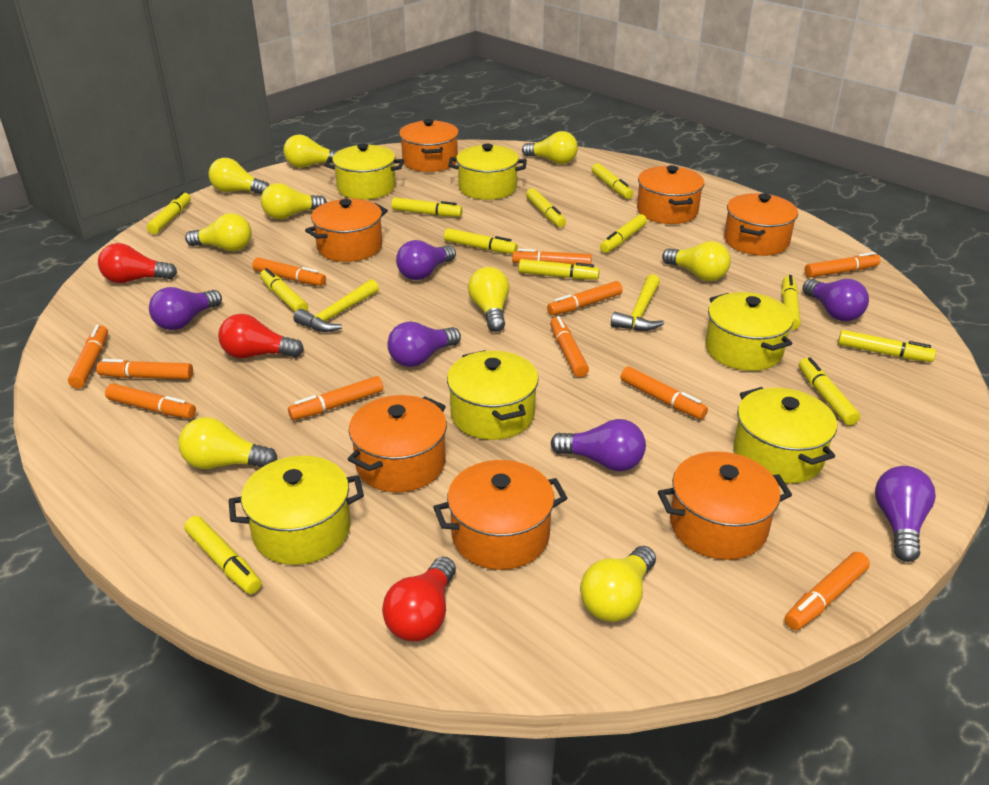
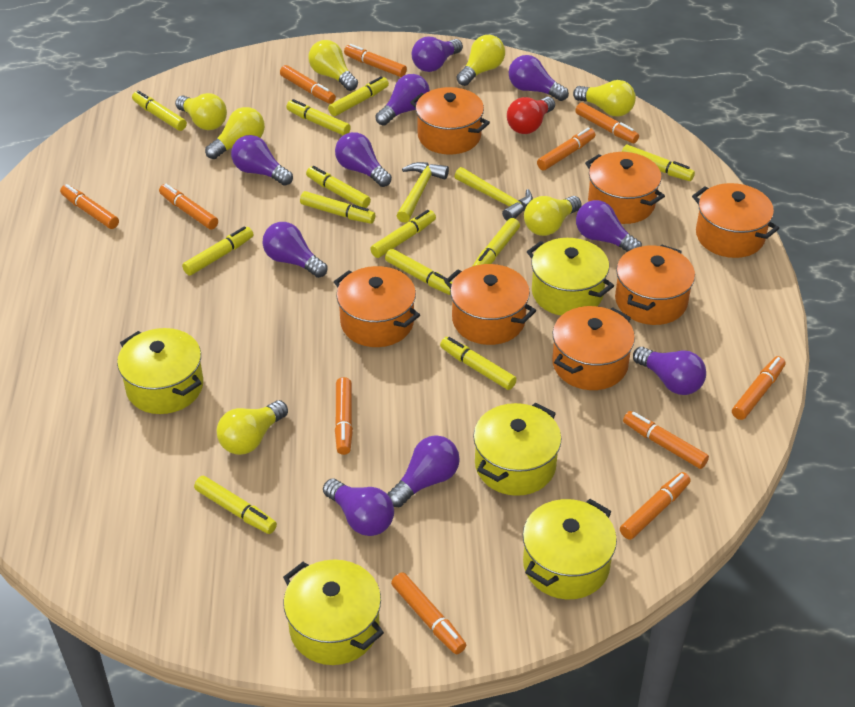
purple light bulb: 6 -> 10
red light bulb: 3 -> 1
yellow light bulb: 9 -> 7
yellow pot: 6 -> 5

